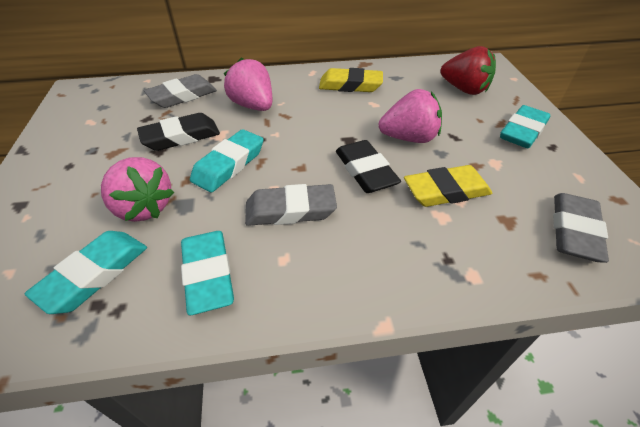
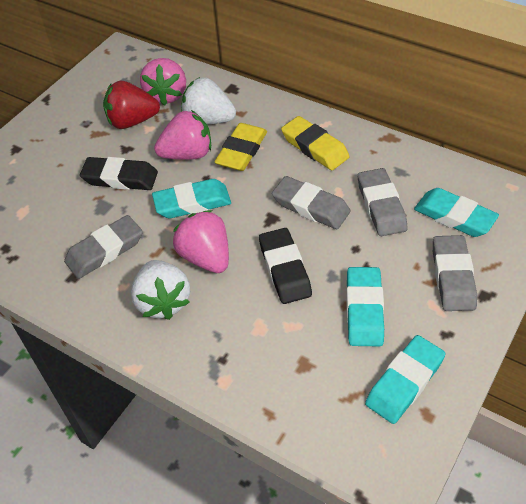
grey eraser: 3 -> 4
white strawberry: 0 -> 2

